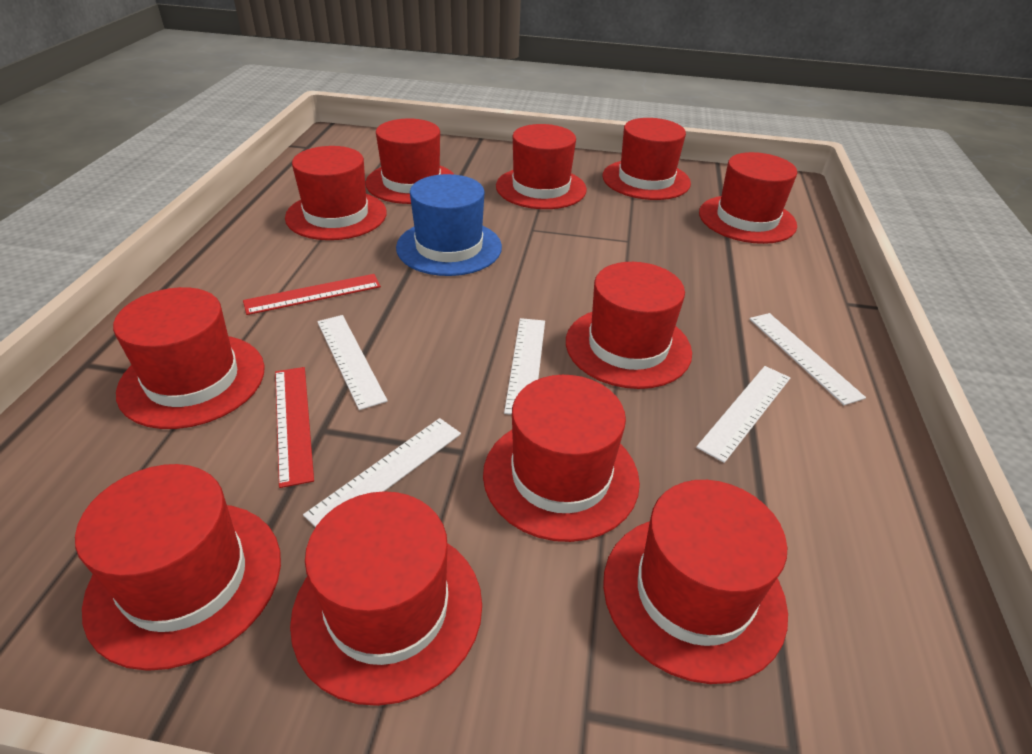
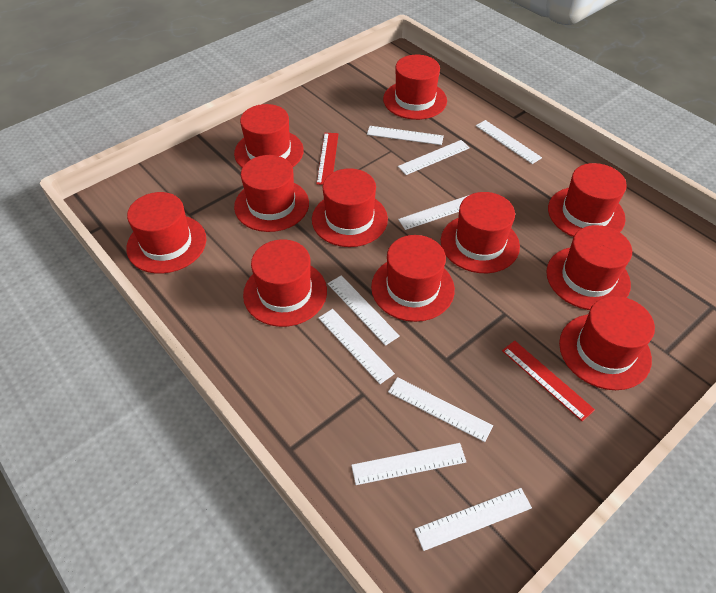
blue hat: 1 -> 0
white ruler: 5 -> 9

